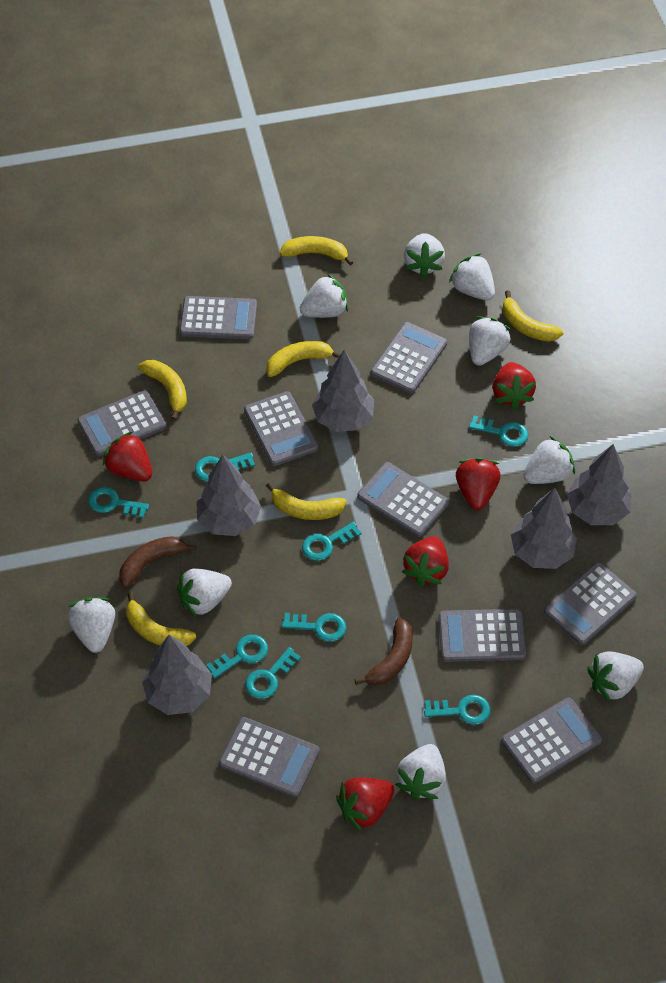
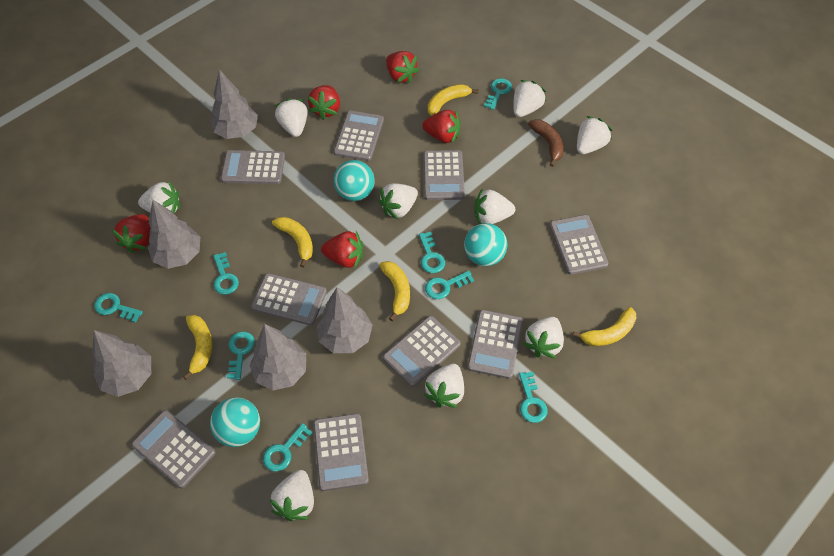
brown banana: 2 -> 1
turquoise ball: 0 -> 3
yellow banana: 6 -> 5

